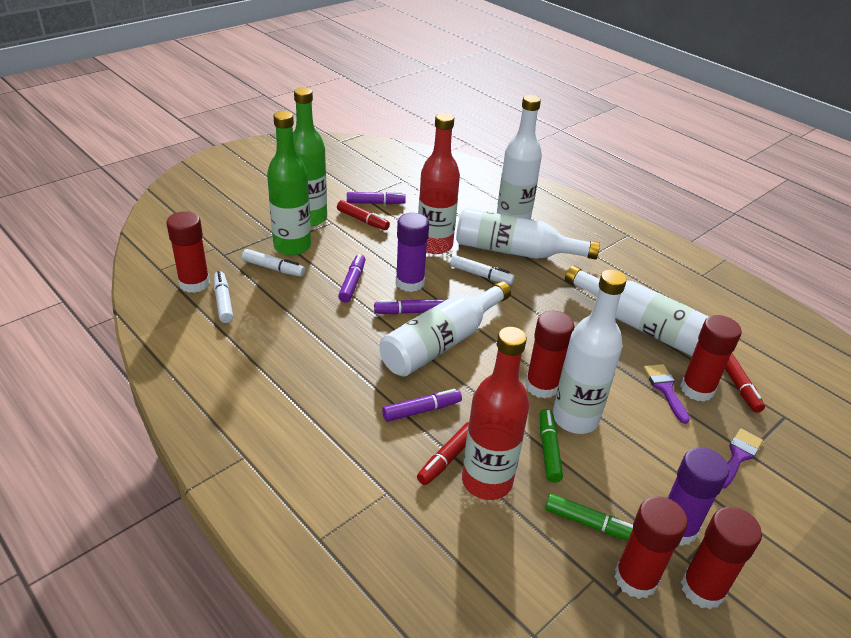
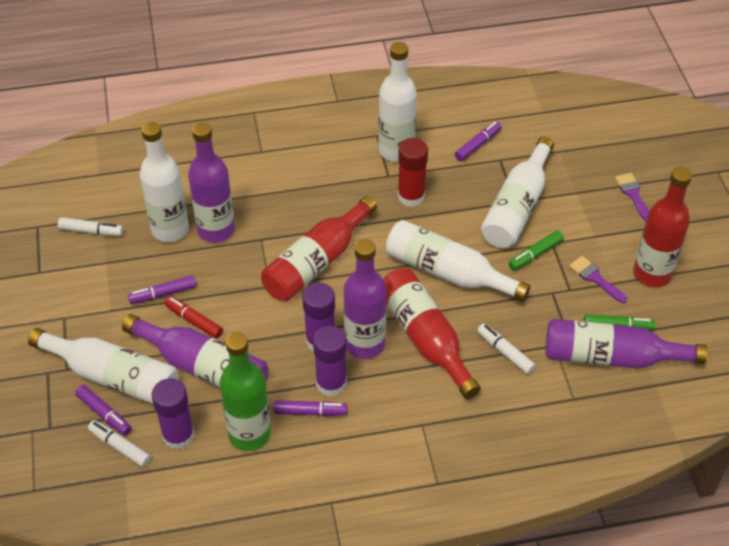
green bottle: 2 -> 1
purple bottle: 0 -> 4
purple glue stick: 2 -> 3
red bottle: 2 -> 3
red glue stick: 5 -> 1
red marker: 3 -> 1

